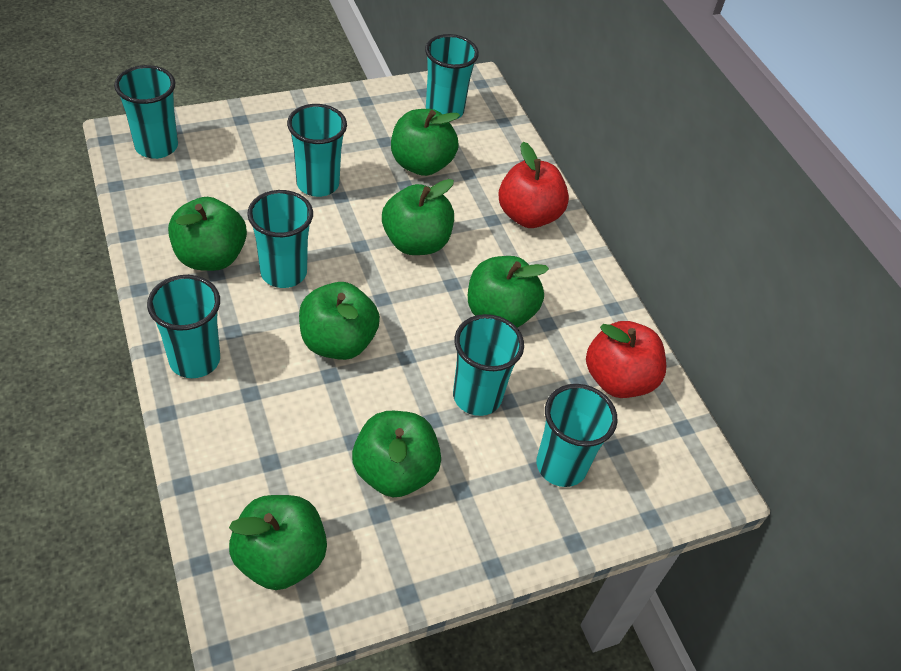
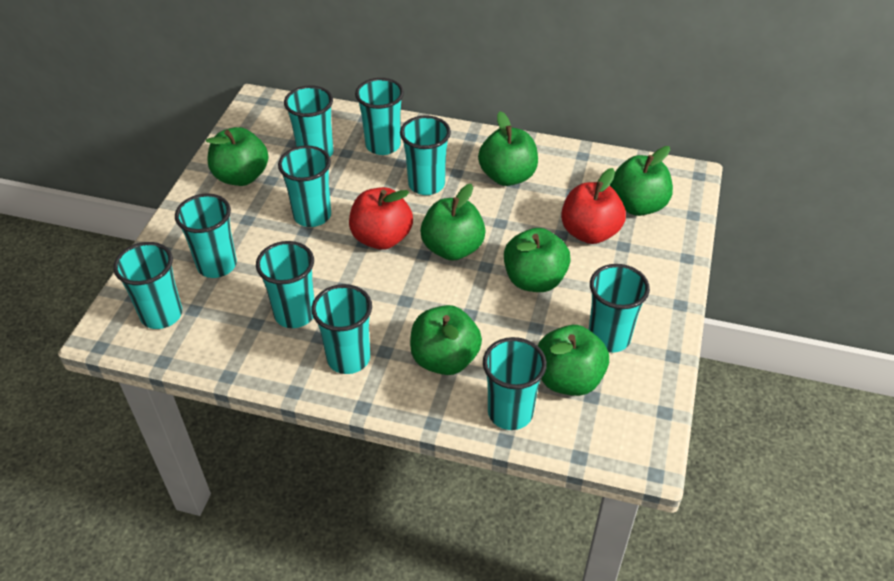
turquoise cup: 7 -> 10

